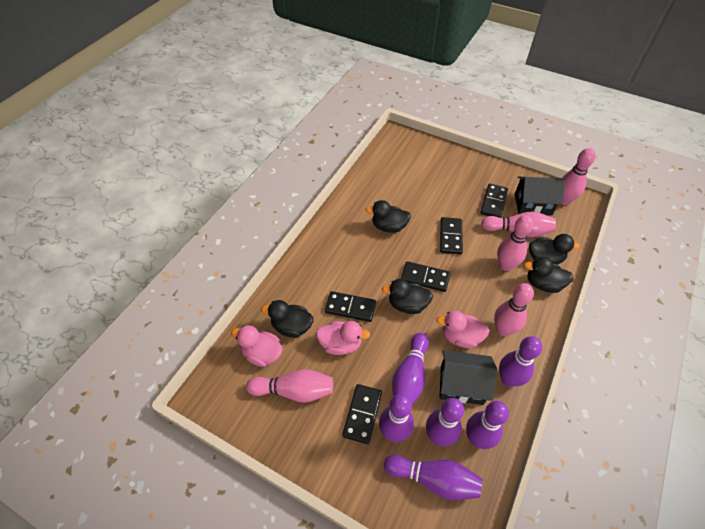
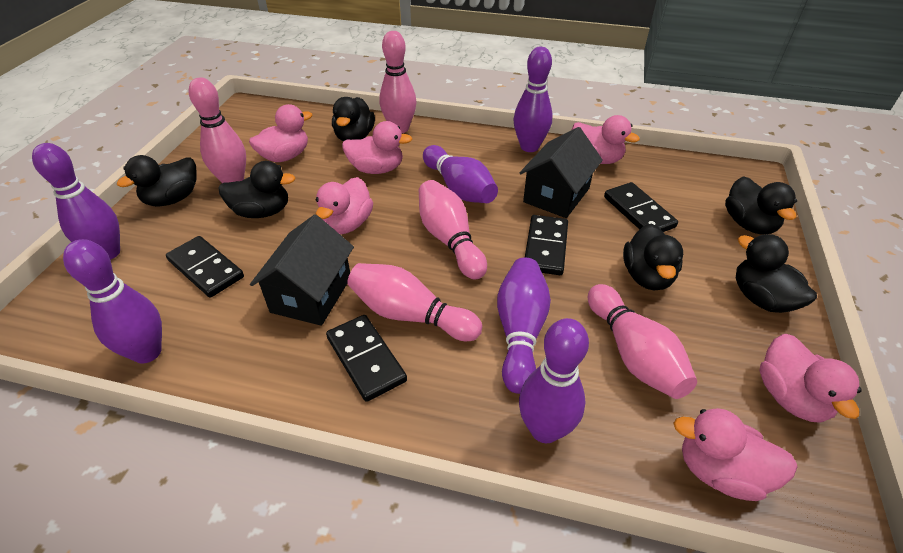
black domino: 5 -> 4
black duck: 5 -> 6
pink duck: 3 -> 6

